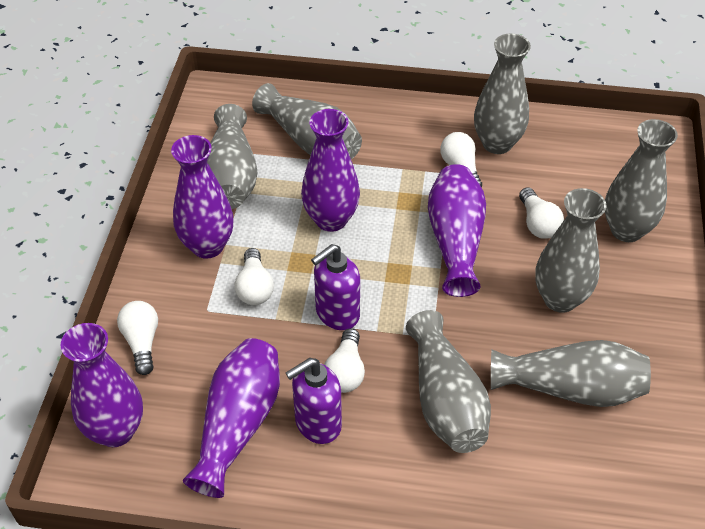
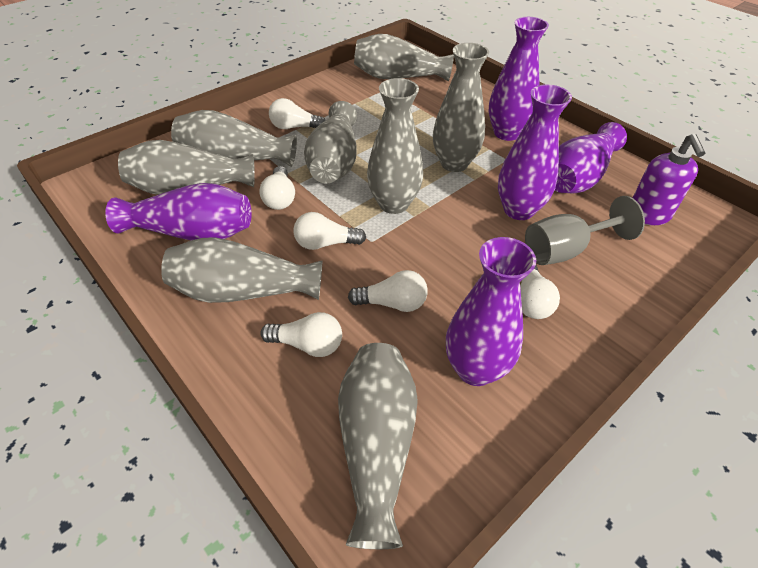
grey goblet: 0 -> 1
grey vase: 7 -> 8
purple soap dispenser: 2 -> 1
white light bulb: 5 -> 6

